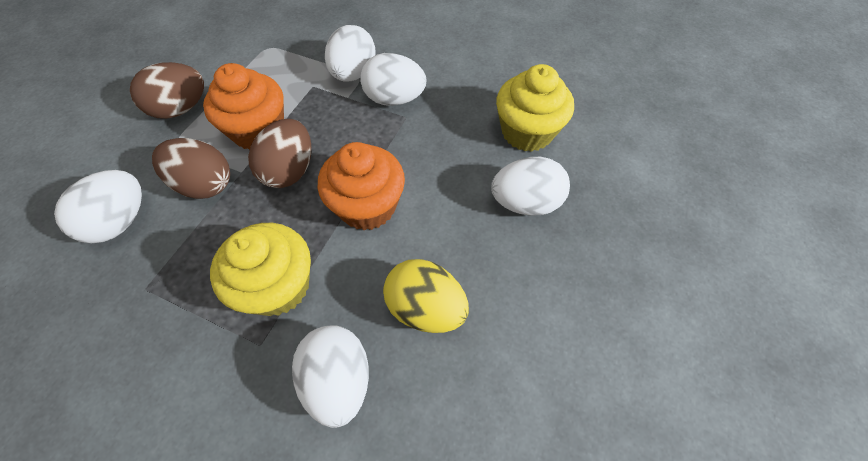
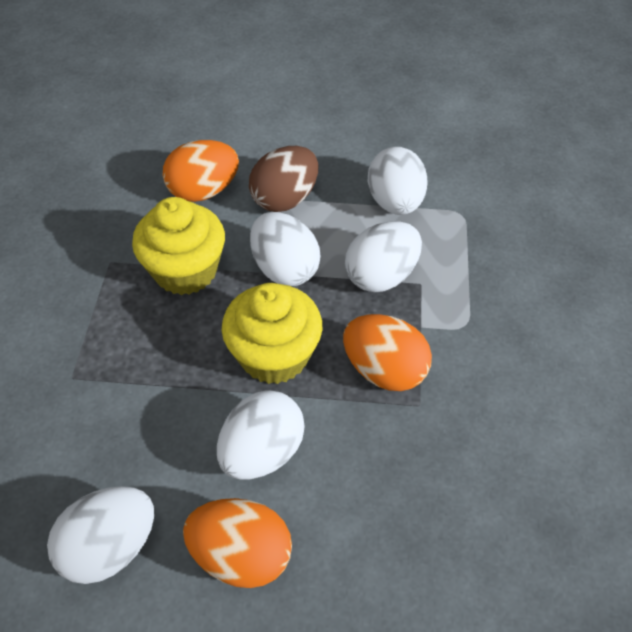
brown egg: 3 -> 1
orange cupcake: 2 -> 0
orange egg: 0 -> 3
yellow egg: 1 -> 0

